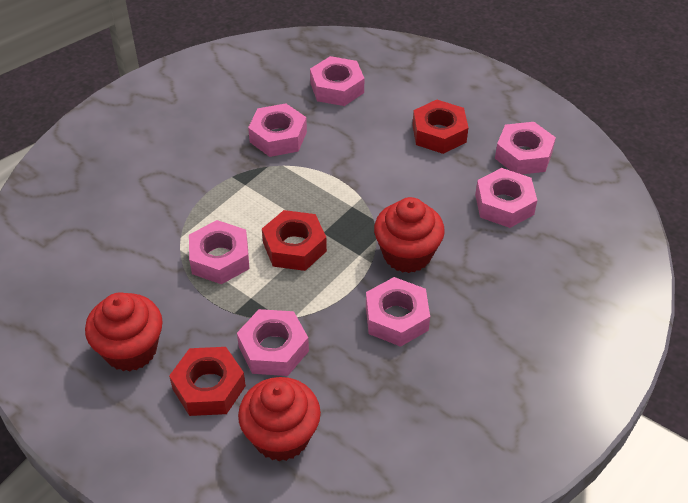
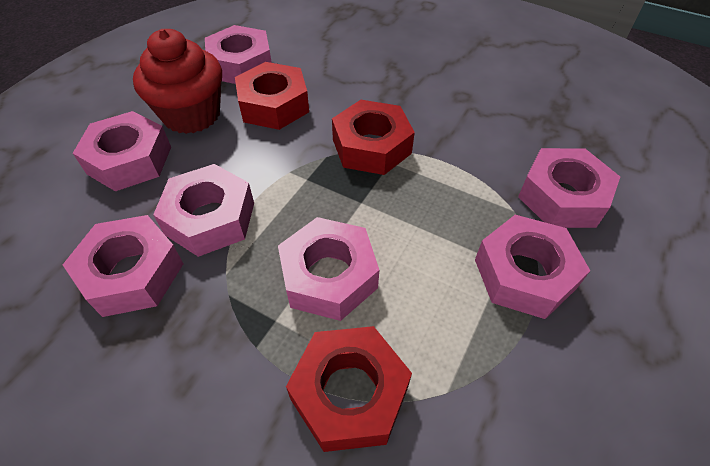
red cupcake: 3 -> 1

